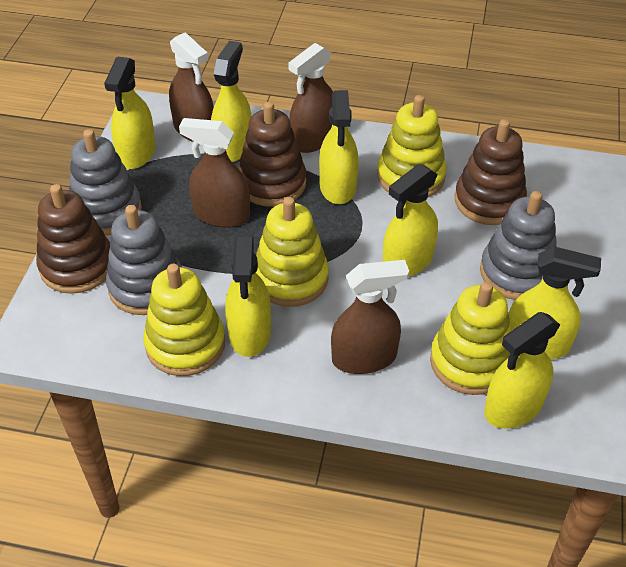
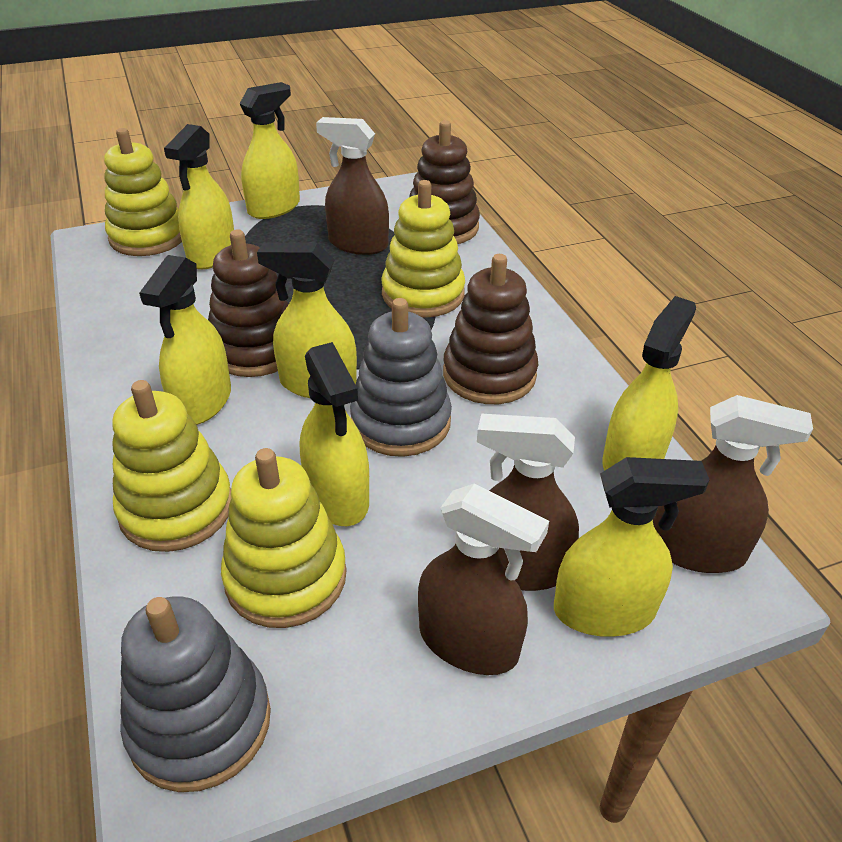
grey stacking toy: 3 -> 2

